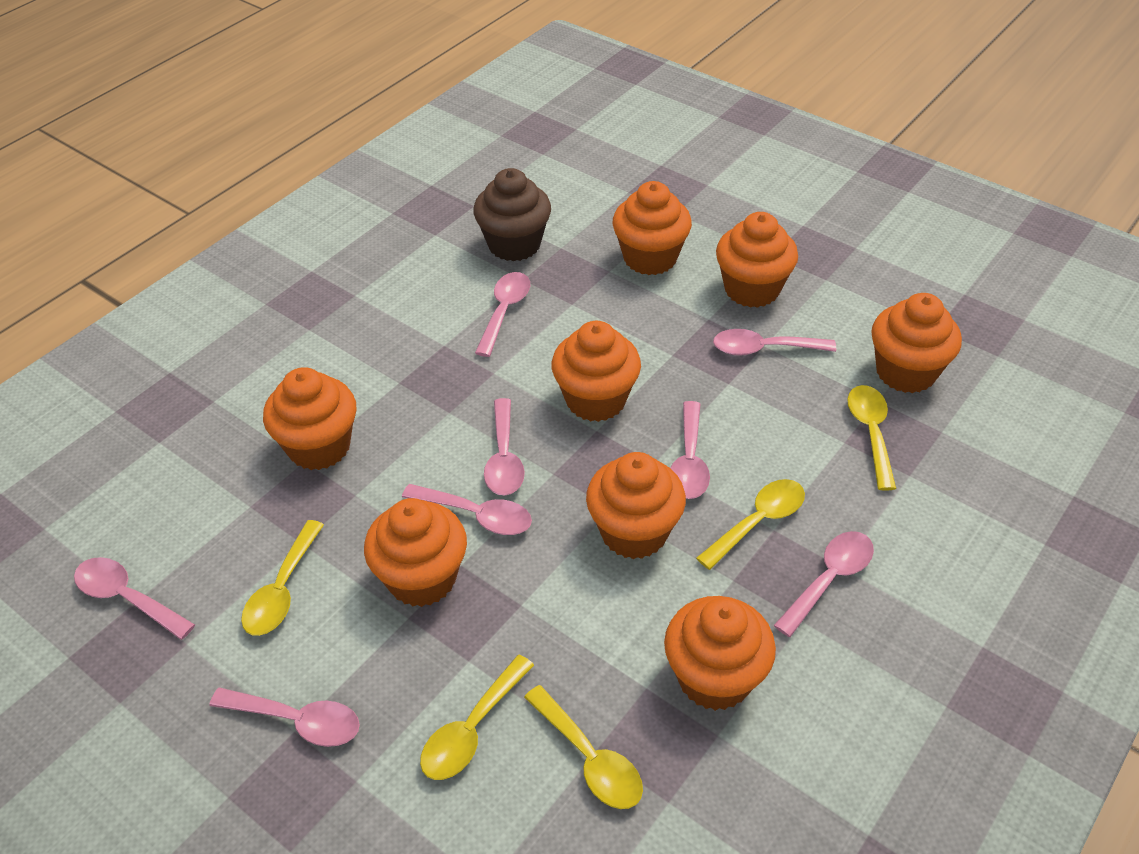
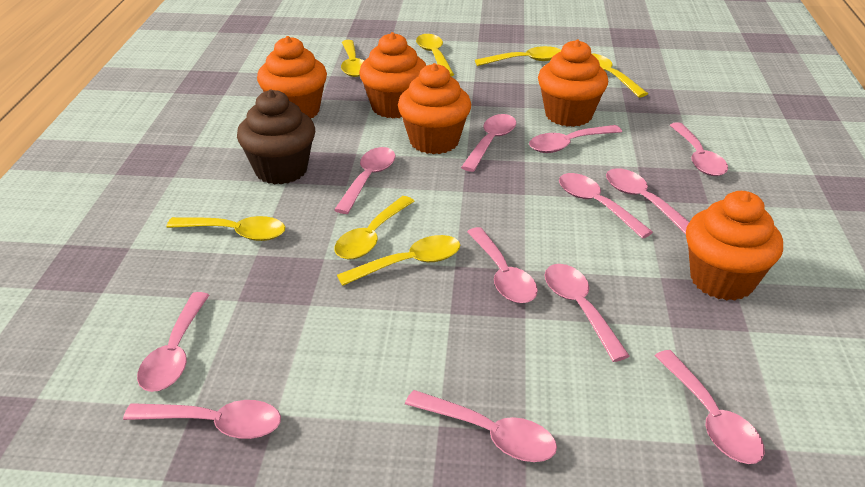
orange cupcake: 8 -> 5
pink spoon: 8 -> 12
yellow spoon: 5 -> 7

